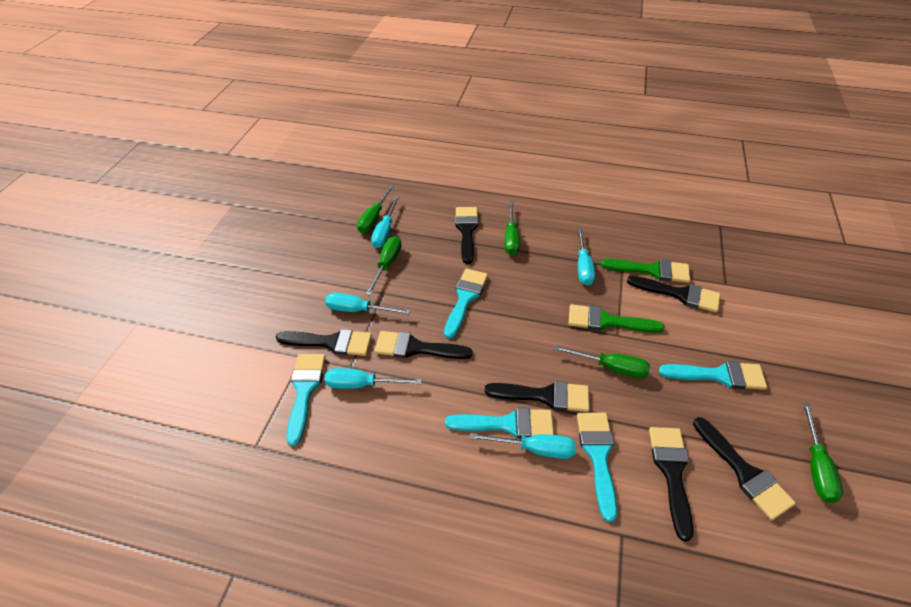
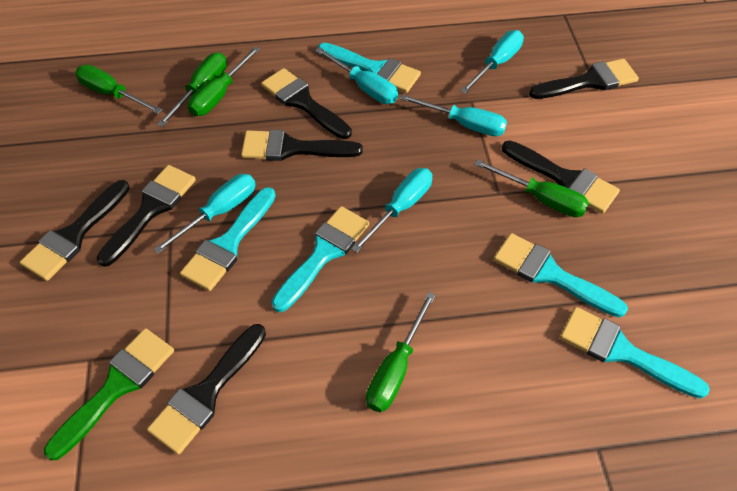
green brush: 2 -> 1

